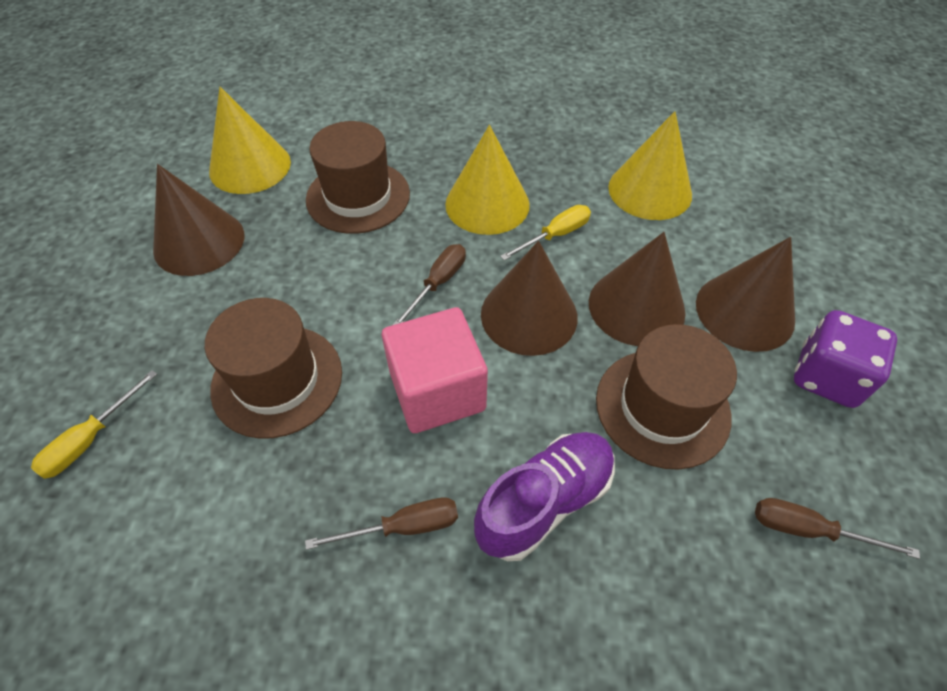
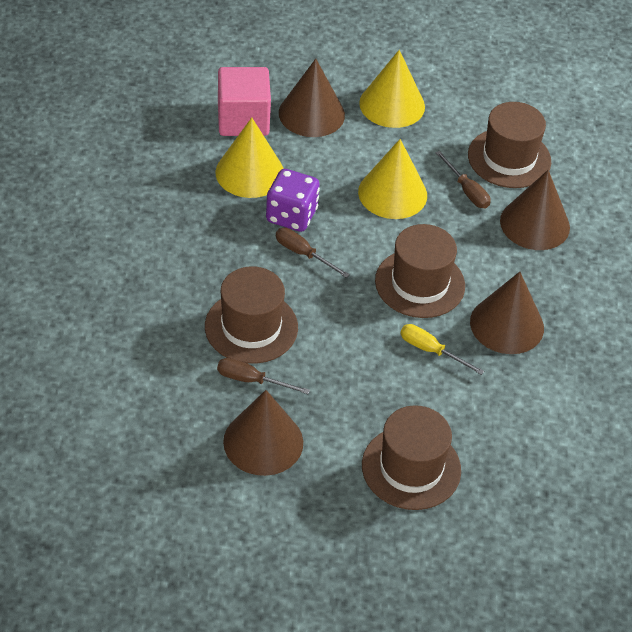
brown hat: 3 -> 4
purple shoe: 1 -> 0
yellow screwdriver: 2 -> 1

